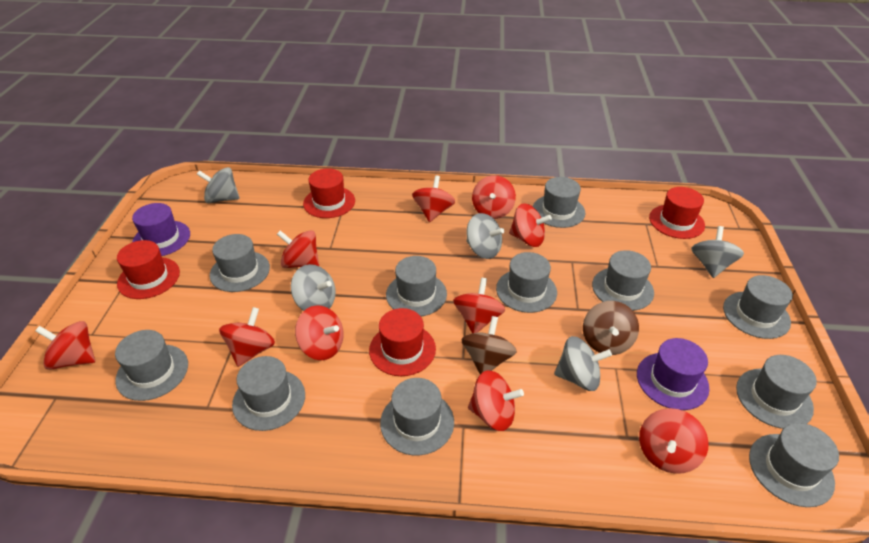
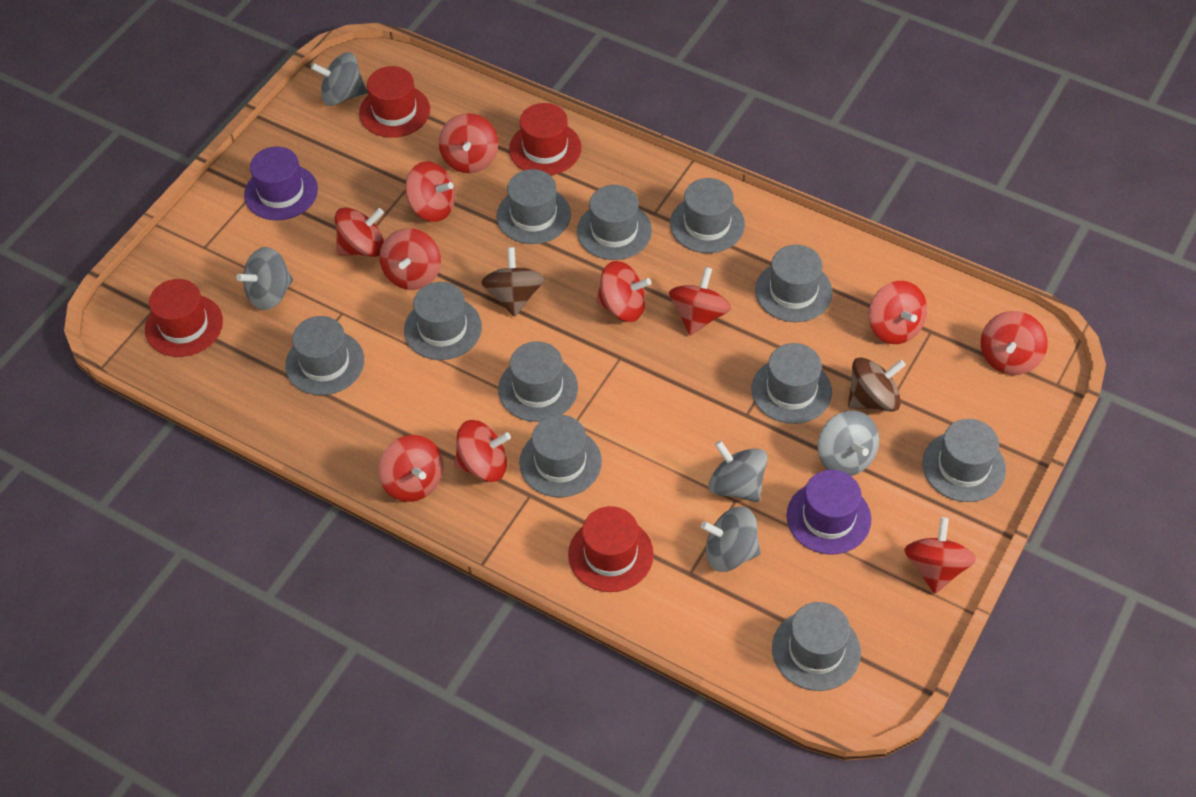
red spinning top: 10 -> 11

